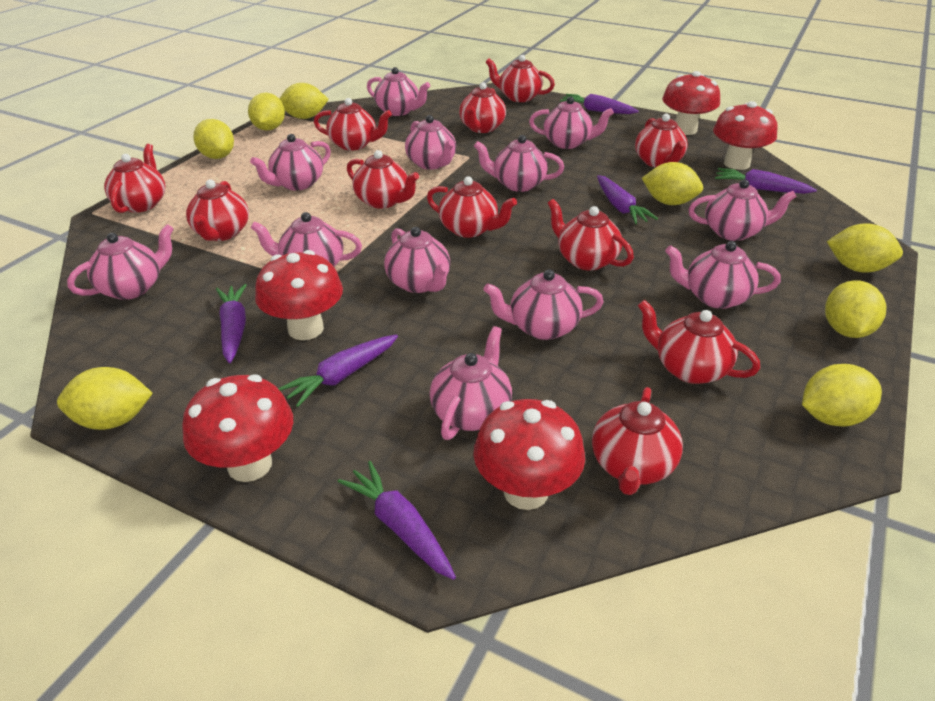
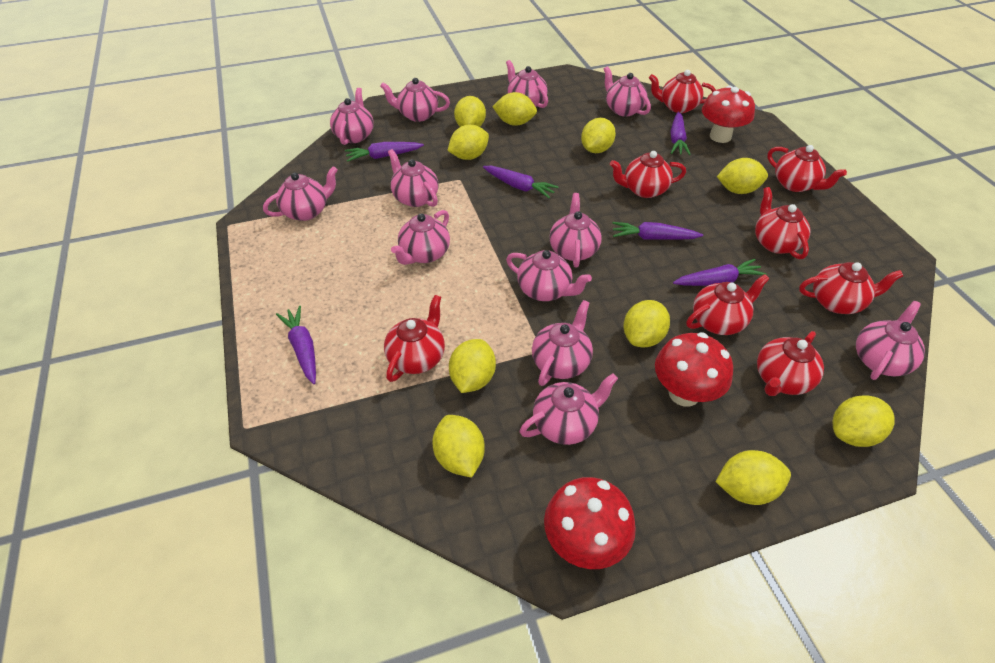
red mushroom: 5 -> 3
red teapot: 11 -> 8
yellow lemon: 8 -> 10

